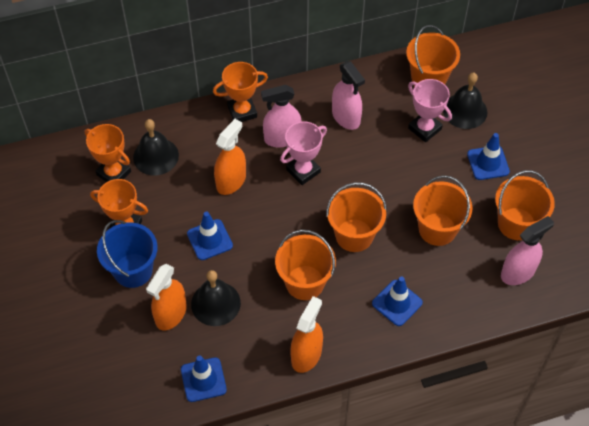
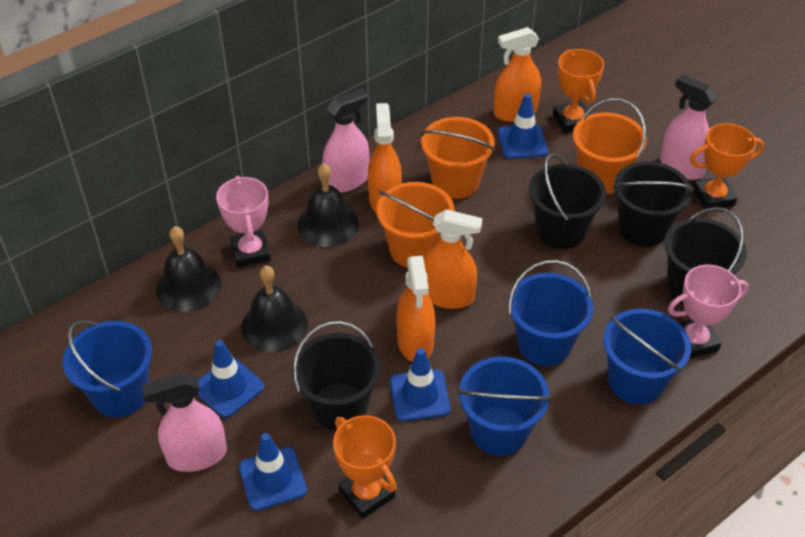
black bucket: 0 -> 4
blue bucket: 1 -> 4
orange bucket: 5 -> 3
orange spray bottle: 3 -> 4

